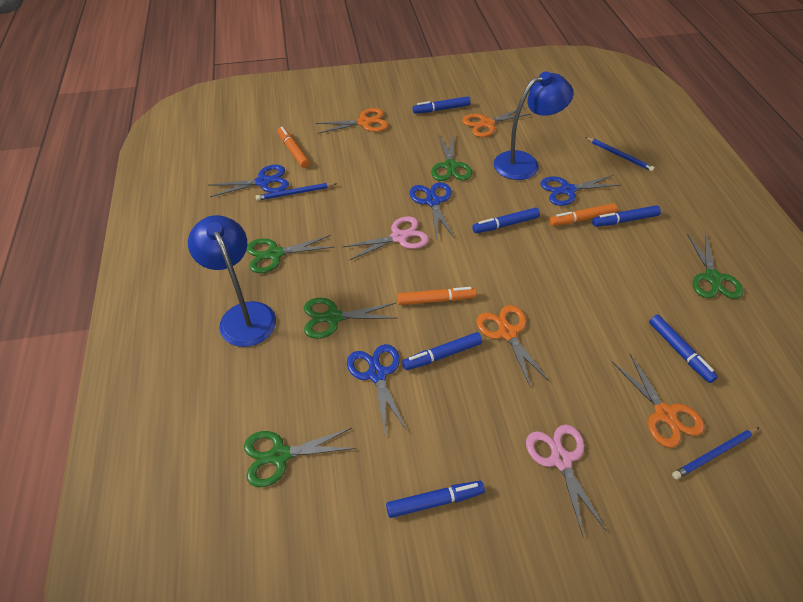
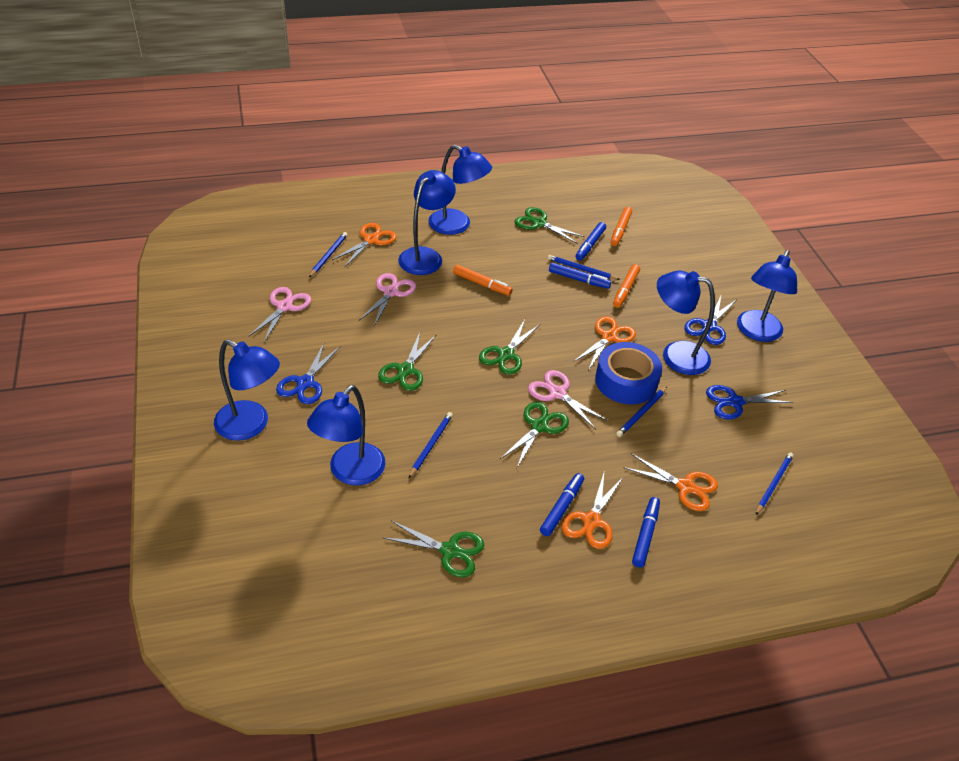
blue lamp: 2 -> 6
blue marker: 6 -> 4
blue pencil: 3 -> 5
blue scissors: 4 -> 3
blue tape: 0 -> 1
pink scissors: 2 -> 3

